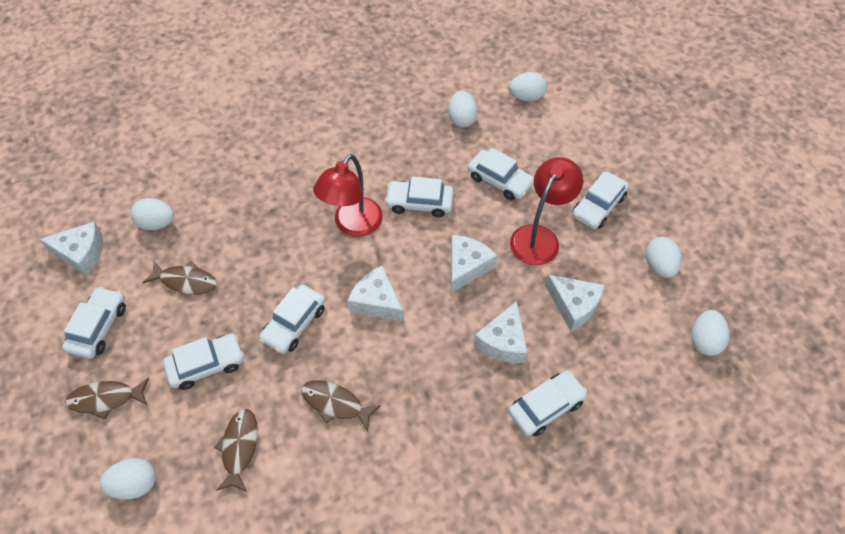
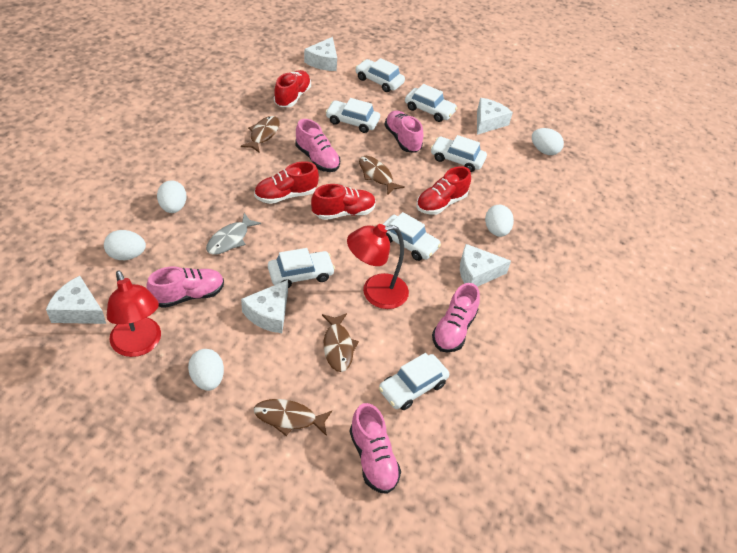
grey fish: 0 -> 1
pink shoe: 0 -> 5
red shoe: 0 -> 4
white egg: 6 -> 5

